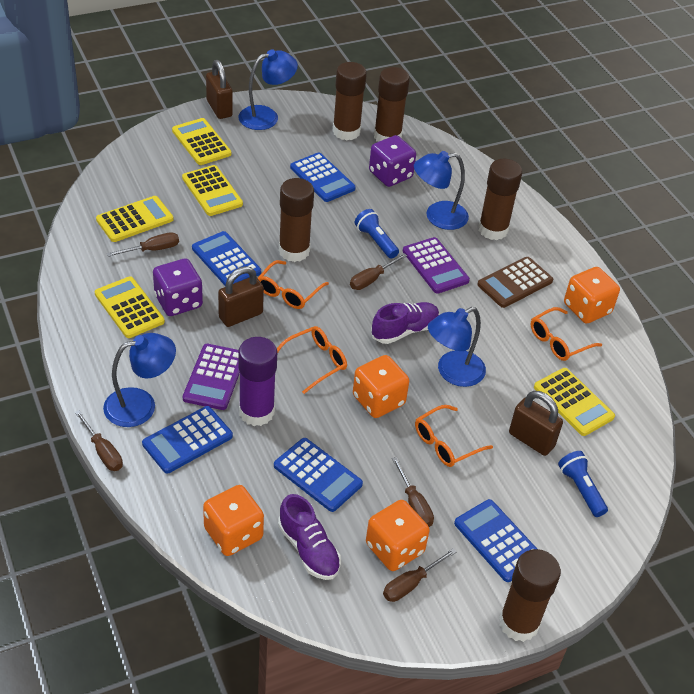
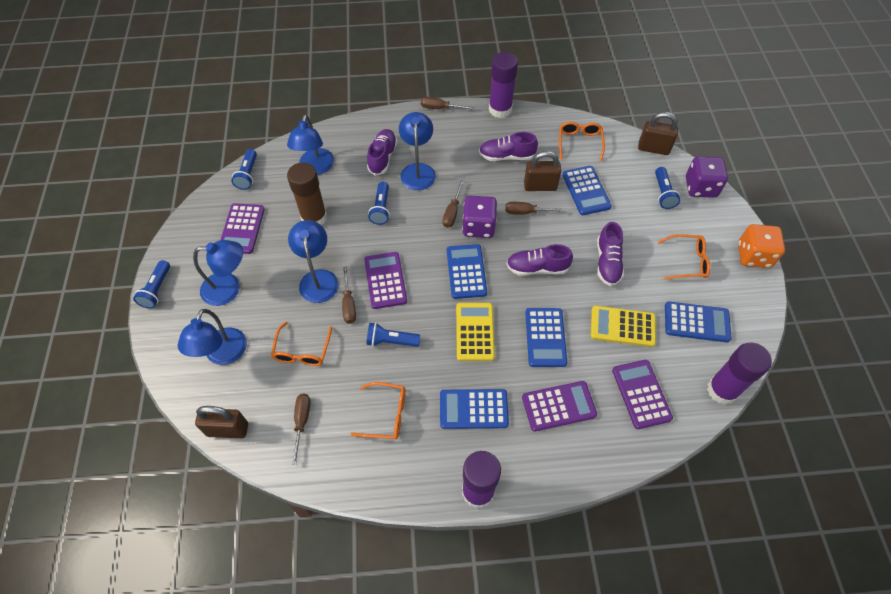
blue flashlight: 2 -> 5
blue lamp: 4 -> 5
brown calculator: 1 -> 0
brown glue stick: 5 -> 1
orange dice: 4 -> 1
purple calculator: 2 -> 4
purple glue stick: 1 -> 3
purple shoe: 2 -> 4
yellow calculator: 5 -> 2

